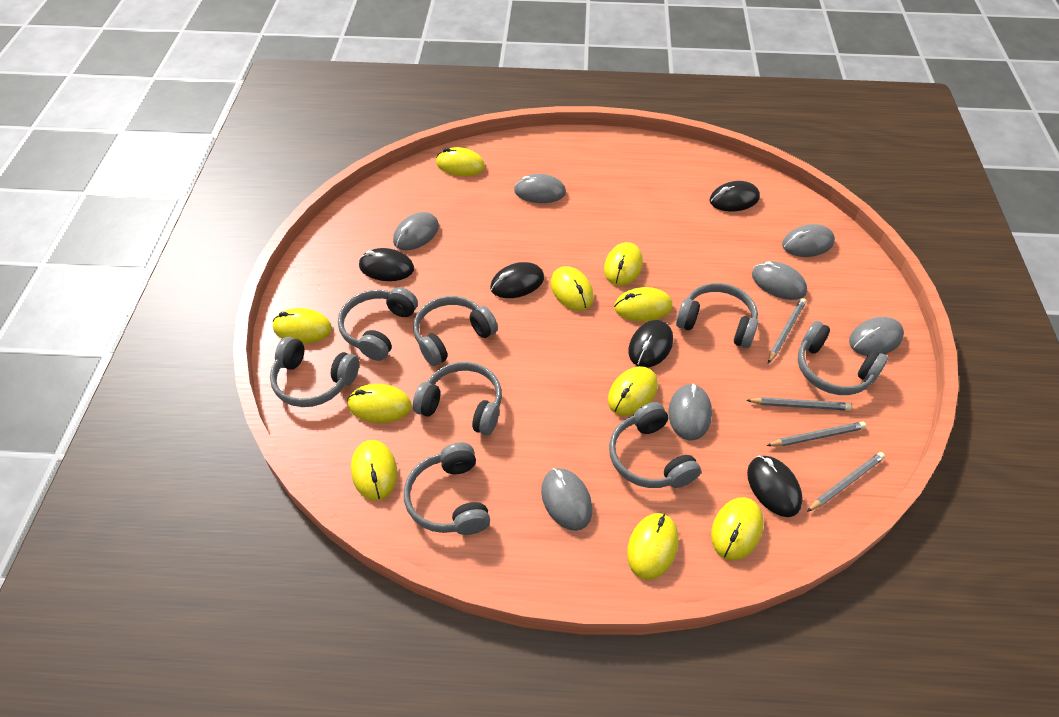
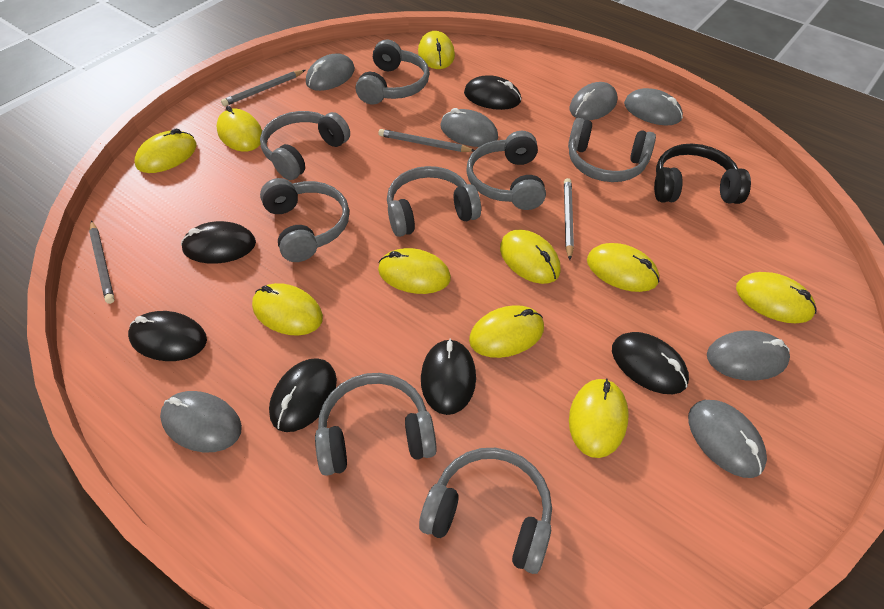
black headphones: 0 -> 1
black mouse: 5 -> 6

